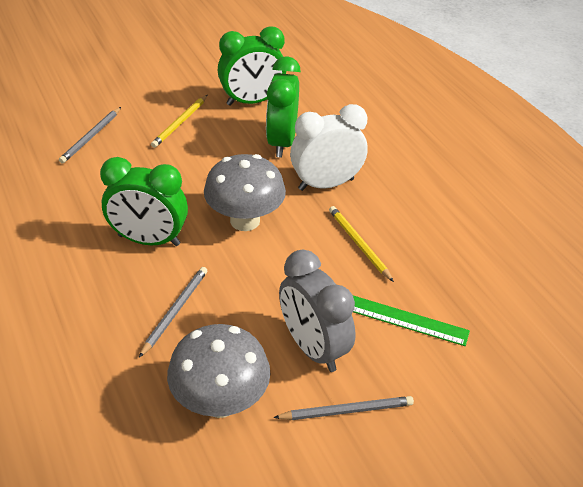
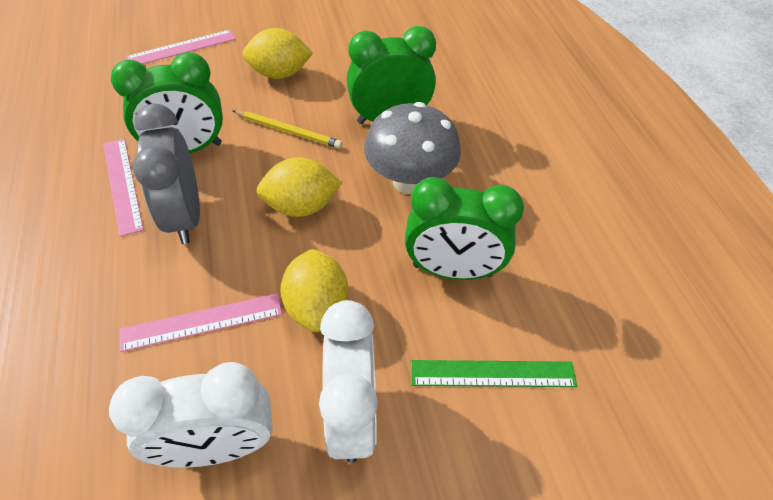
grey mushroom: 2 -> 1
grey pencil: 3 -> 0
pink ruler: 0 -> 3
white clock: 1 -> 2
yellow lemon: 0 -> 3
yellow pencil: 2 -> 1

